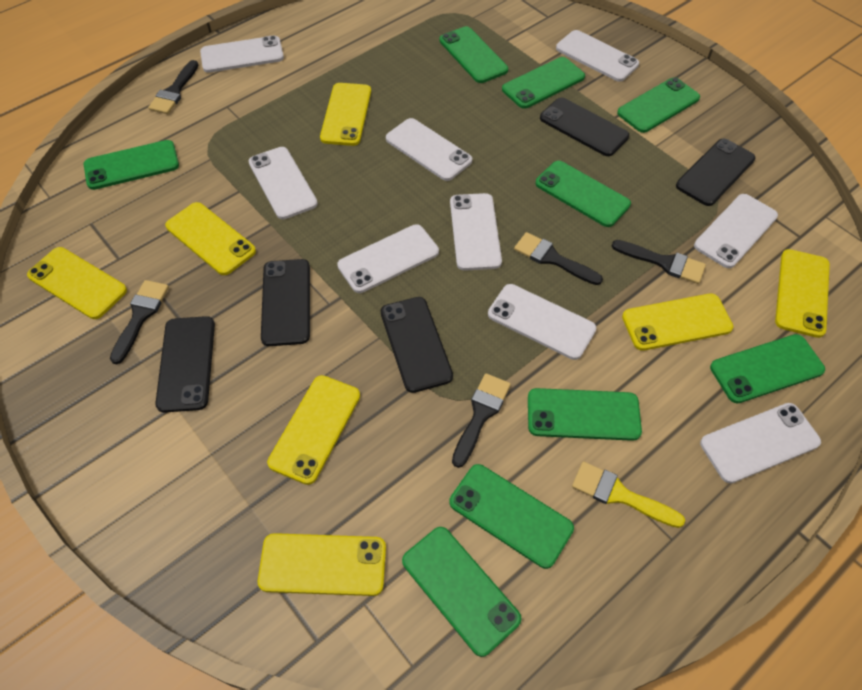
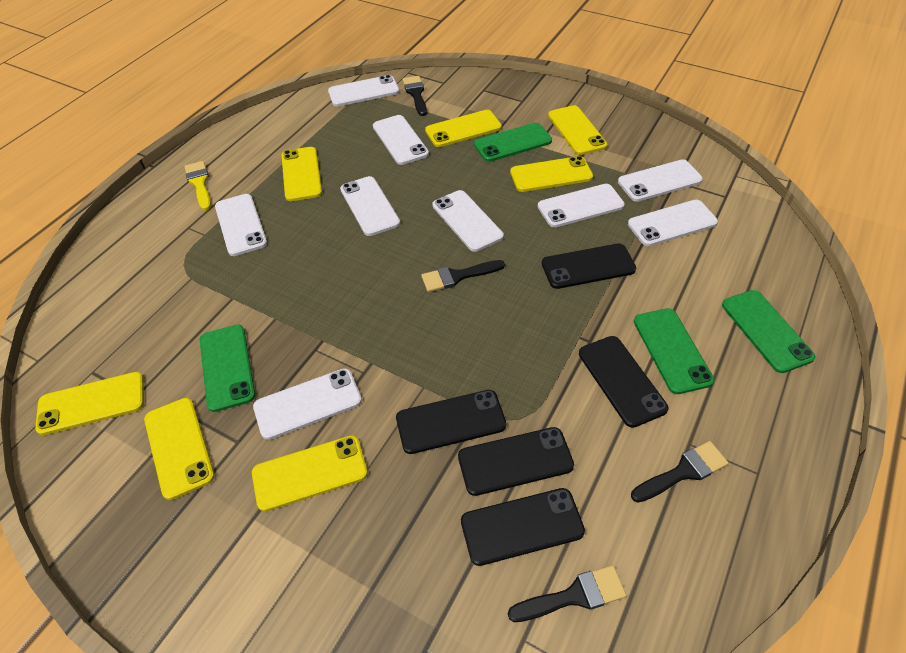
black brush: 5 -> 4
green phone: 9 -> 4

